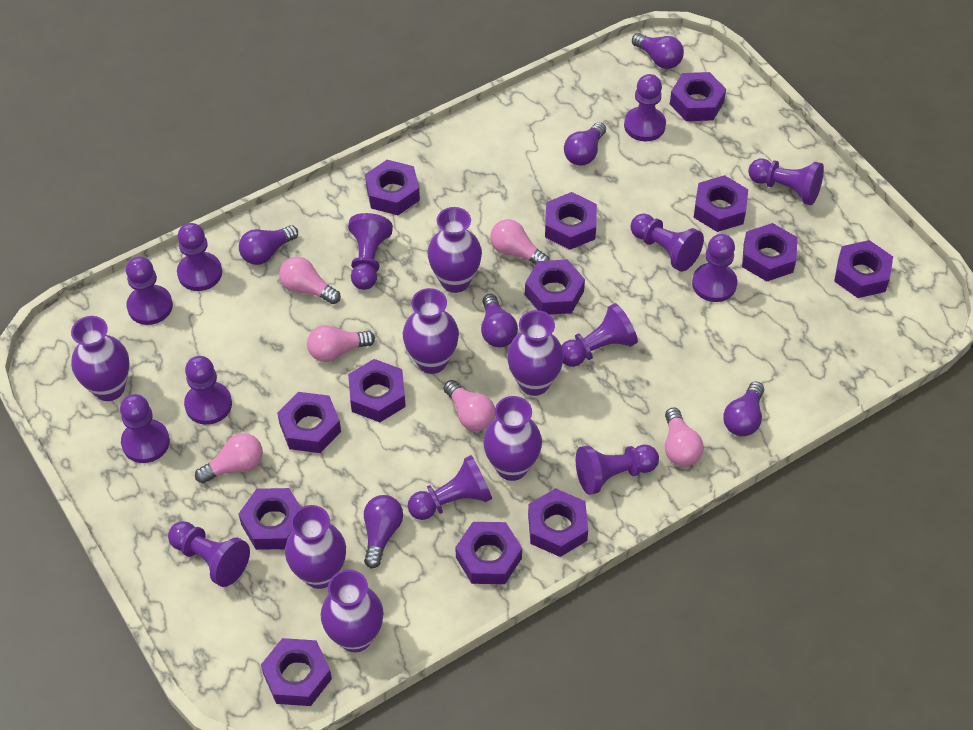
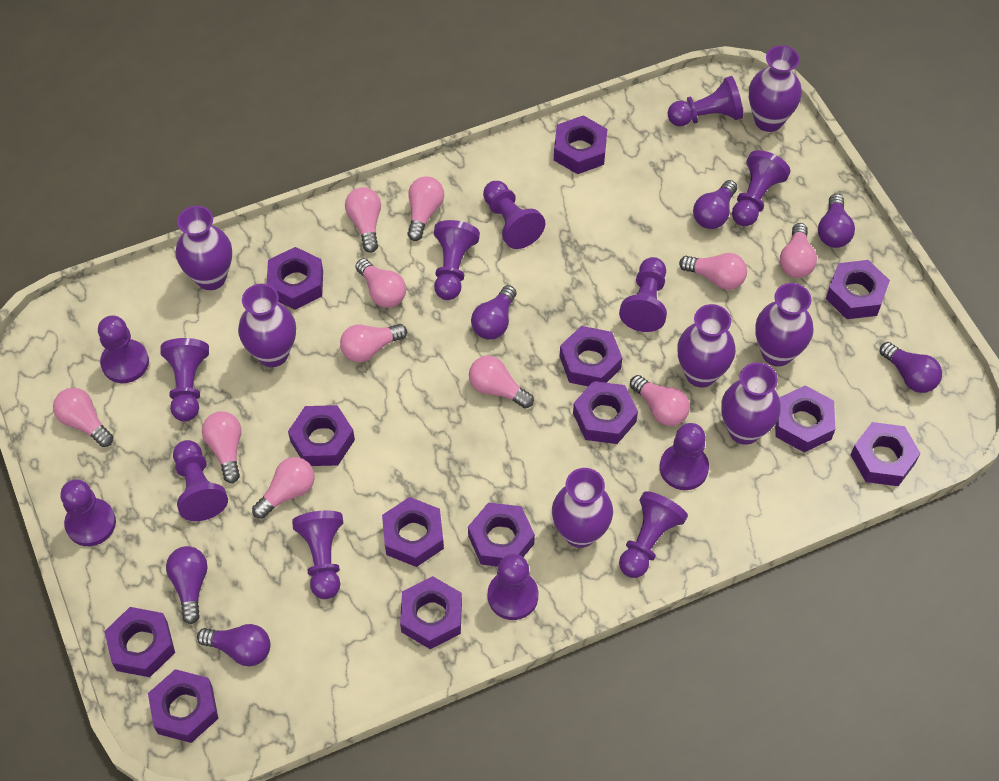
pink light bulb: 6 -> 11

